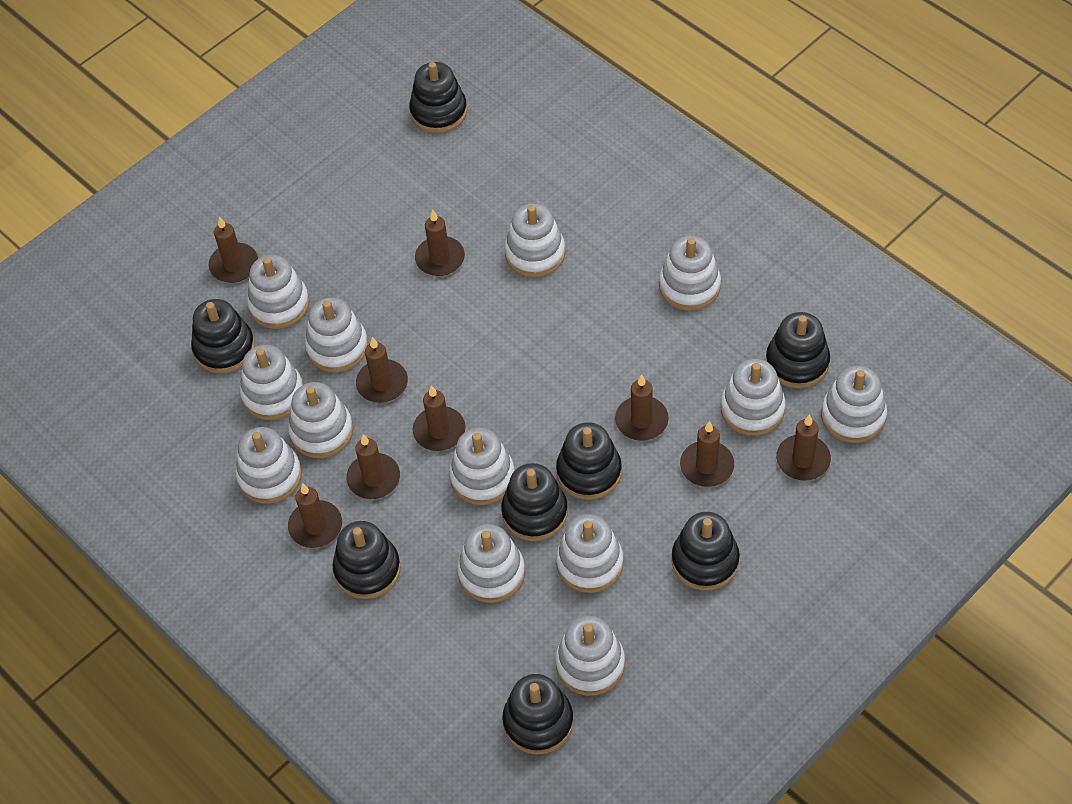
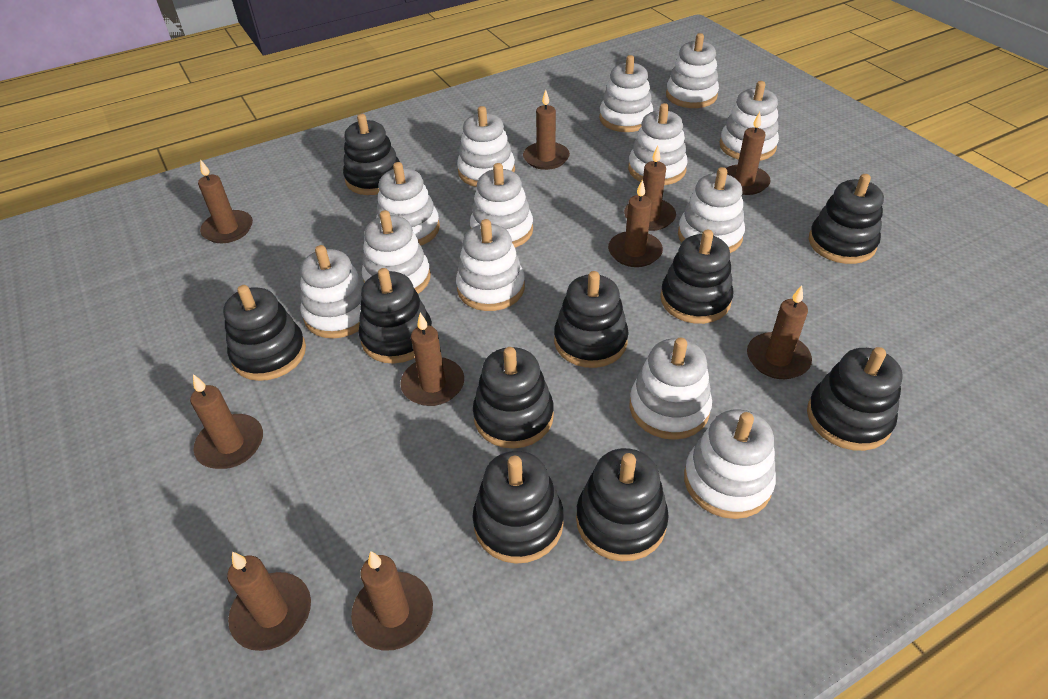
black stacking toy: 8 -> 10
brown candle: 9 -> 10

